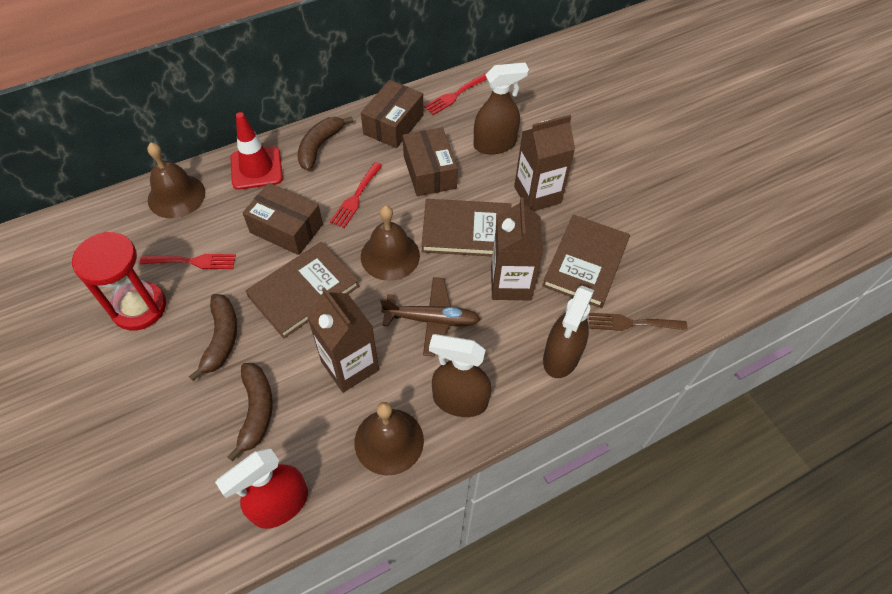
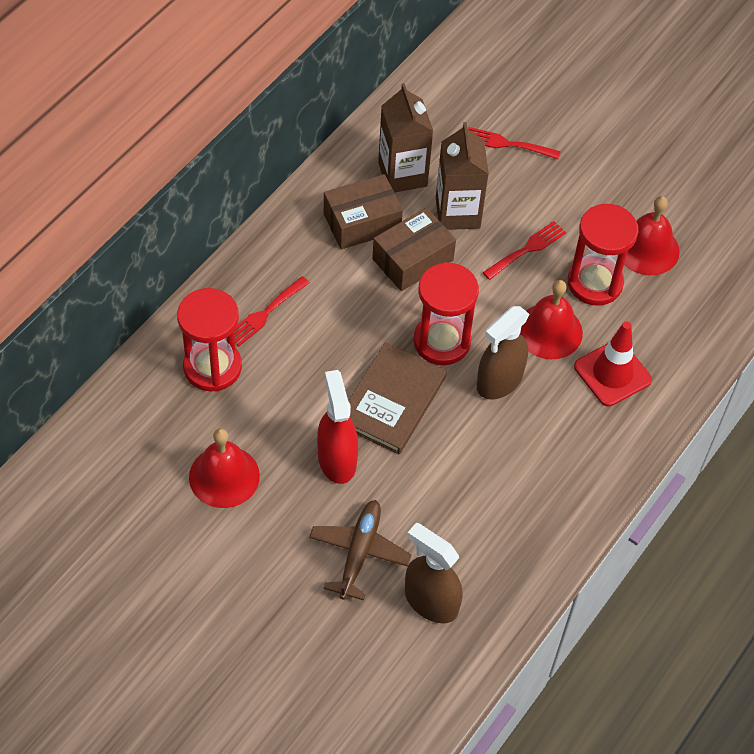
brown banana: 3 -> 0
brown bell: 3 -> 0
brown book: 3 -> 1
brown box: 3 -> 2
brown carton: 3 -> 2
brown fork: 1 -> 0
brown spray bottle: 3 -> 2
red bell: 0 -> 3
red hourglass: 1 -> 3

